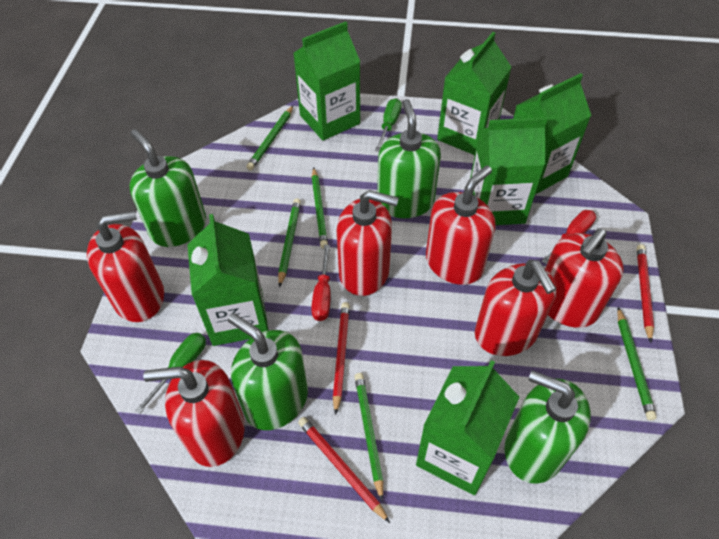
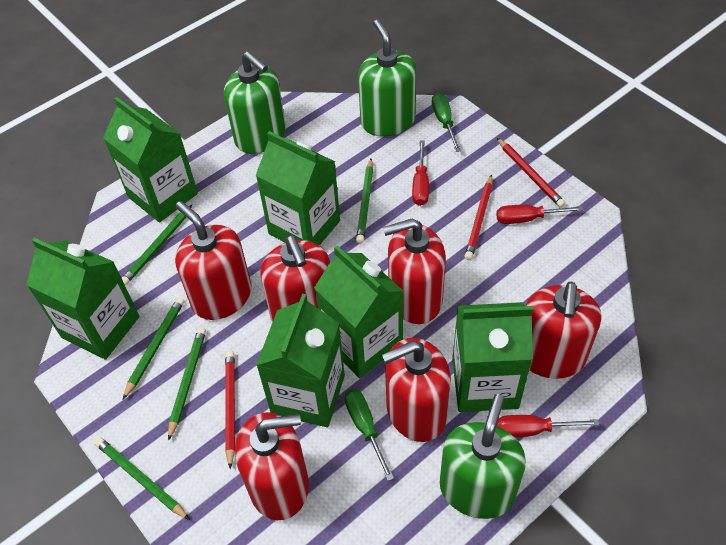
green soap dispenser: 4 -> 3
red screwdriver: 2 -> 3

